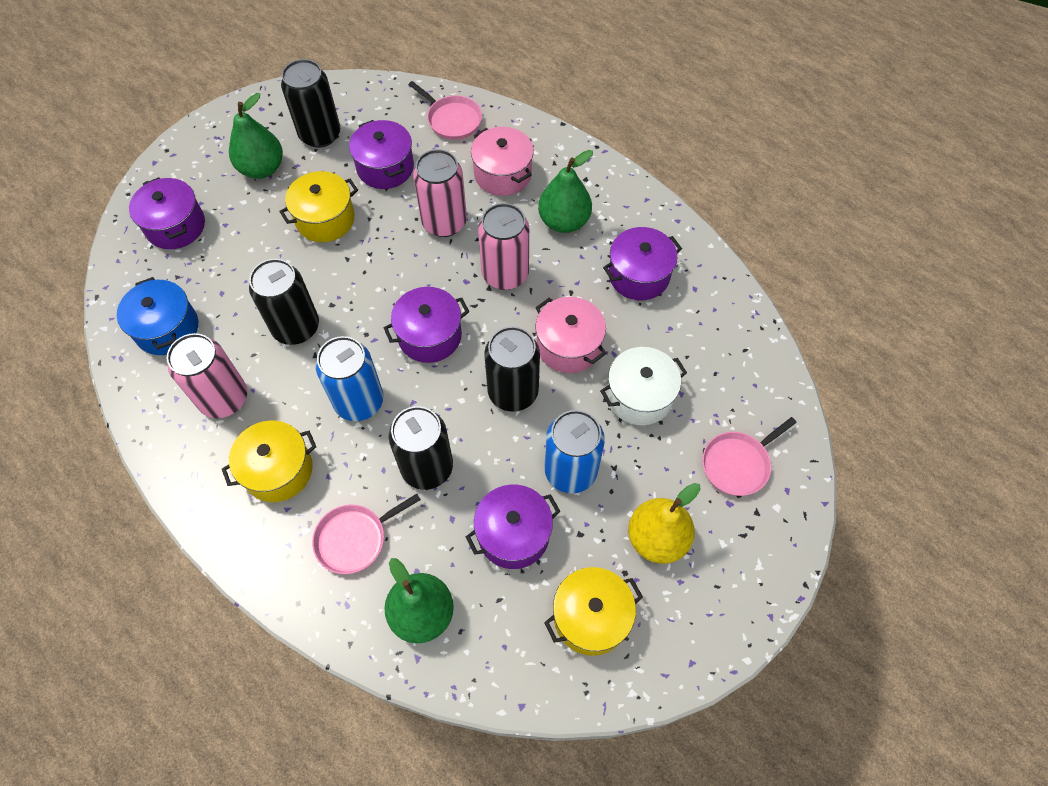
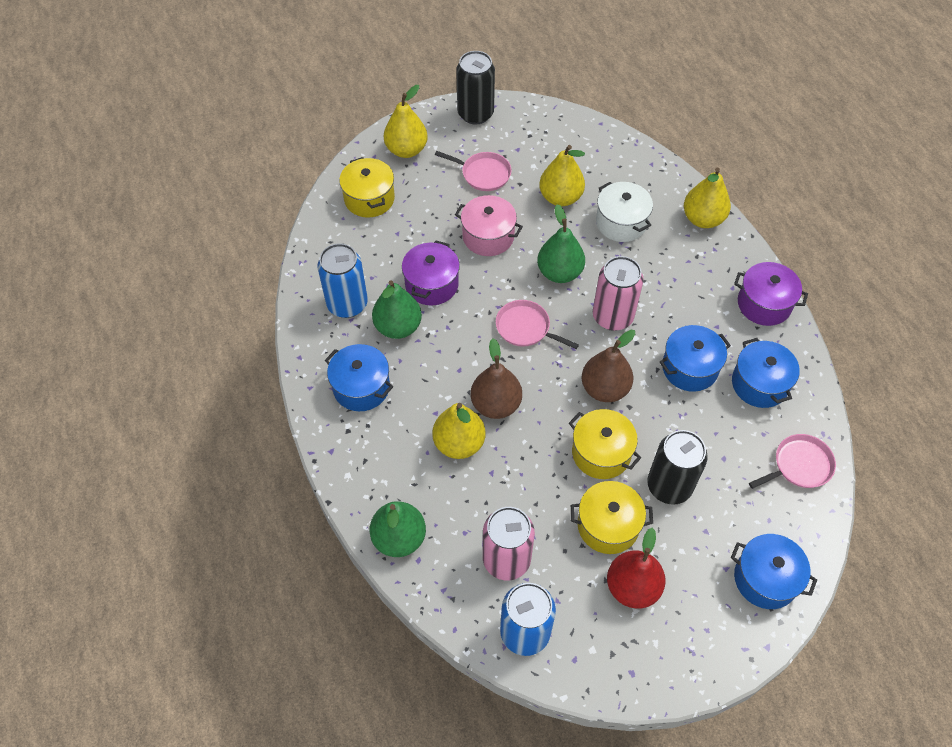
black can: 4 -> 2
blue pot: 1 -> 4
brown pear: 0 -> 2
pink can: 3 -> 2
pink pot: 2 -> 1
purple pot: 5 -> 2
red pear: 0 -> 1
yellow pear: 1 -> 4

